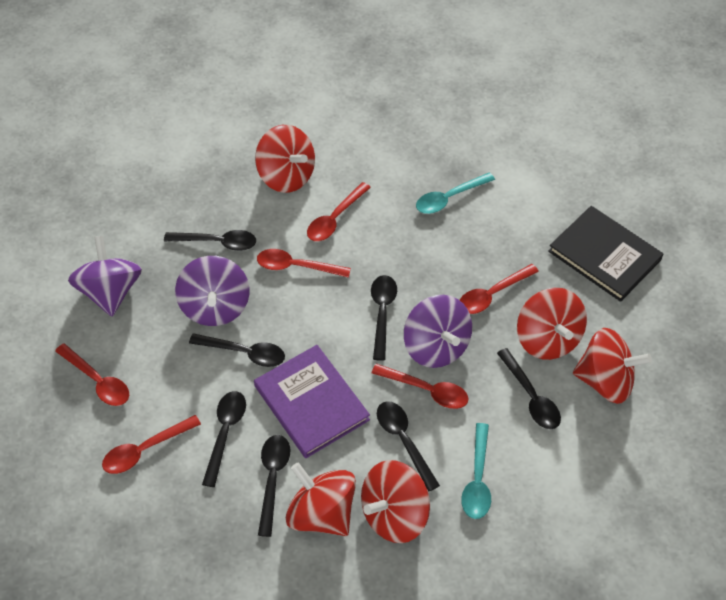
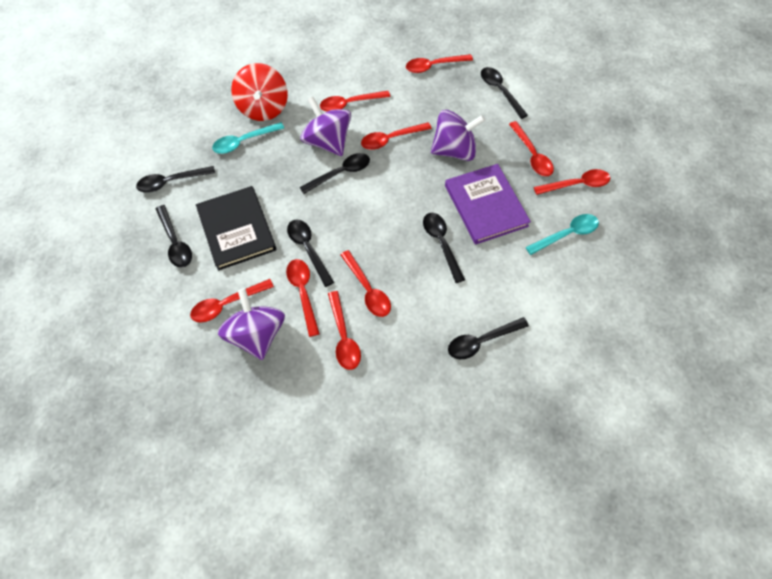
red spinning top: 5 -> 1
red spoon: 6 -> 9

